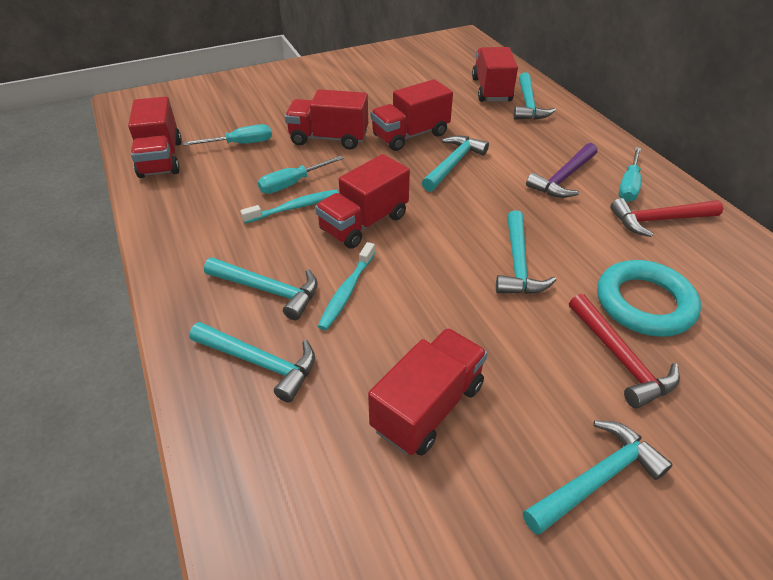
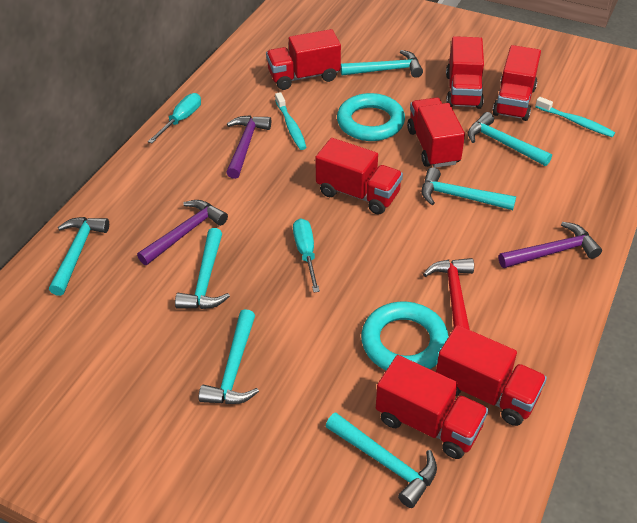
purple hammer: 1 -> 3
red hammer: 2 -> 1
red truck: 6 -> 7
turquoise hammer: 6 -> 7
turquoise ring: 1 -> 2
turquoise screwdriver: 3 -> 2

